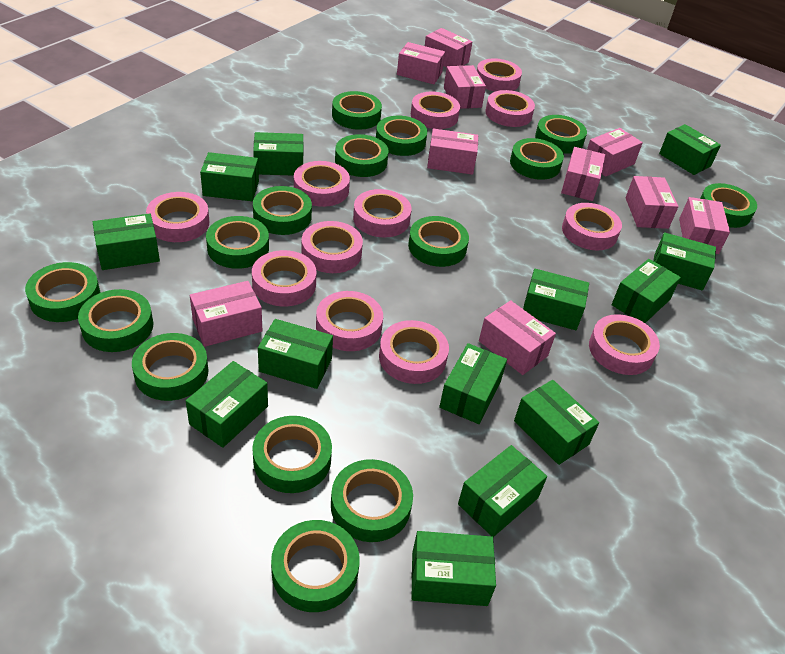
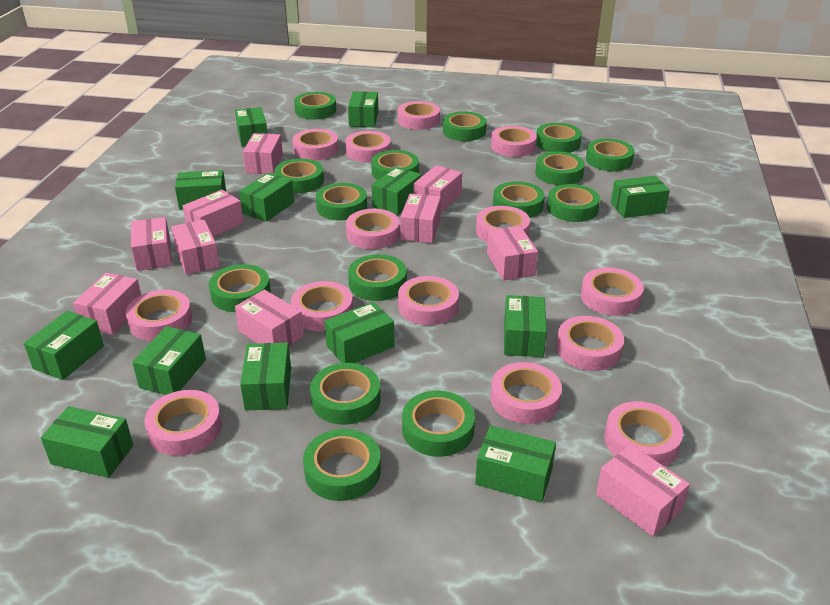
pink tape: 12 -> 14

